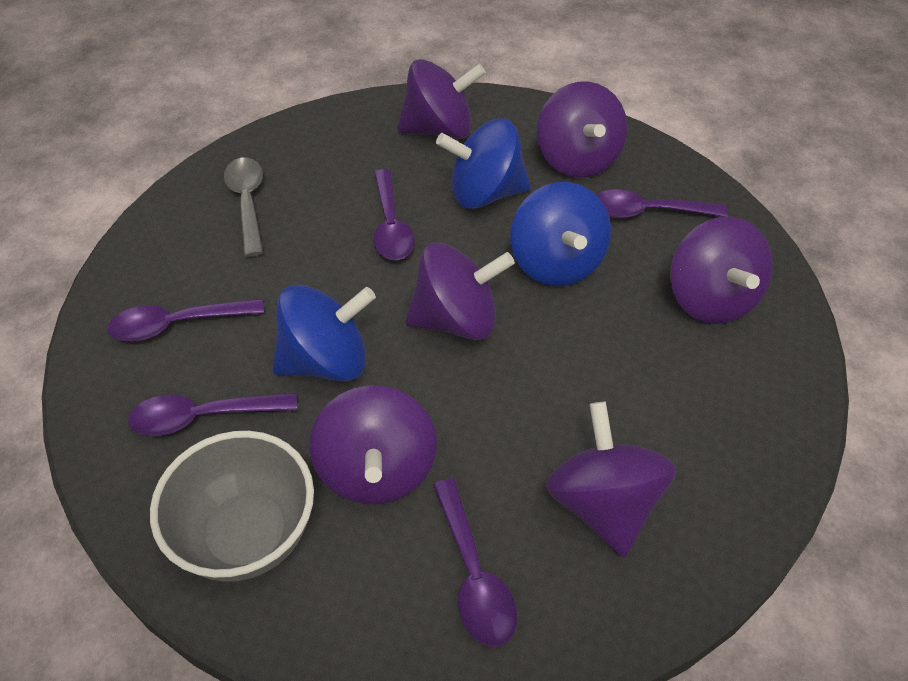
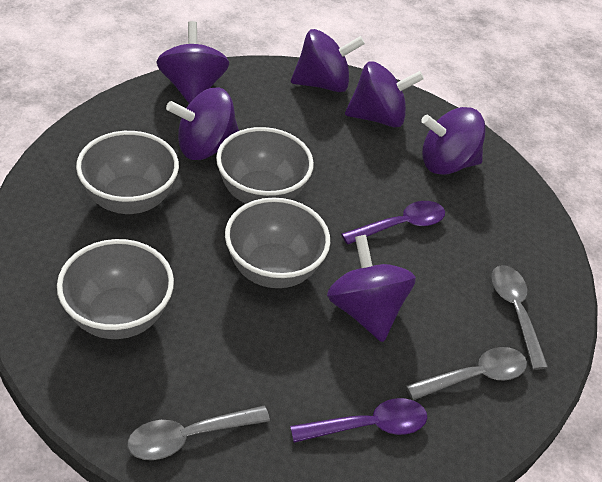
blue spinning top: 3 -> 0
grey bowl: 1 -> 4
grey spoon: 1 -> 3
purple spoon: 5 -> 2

